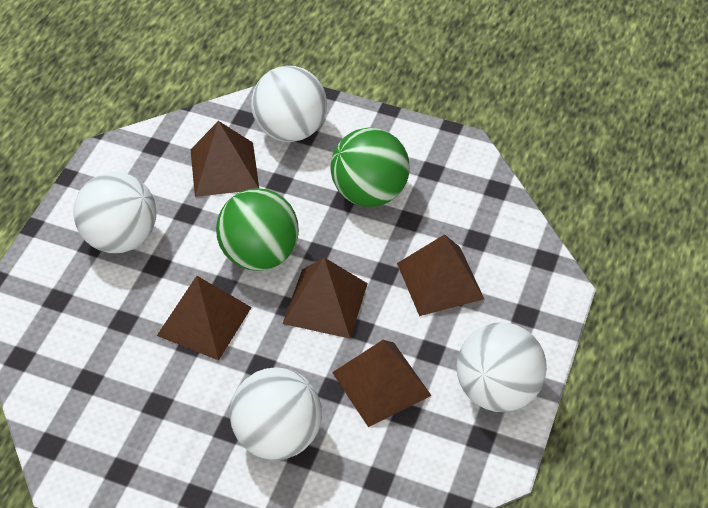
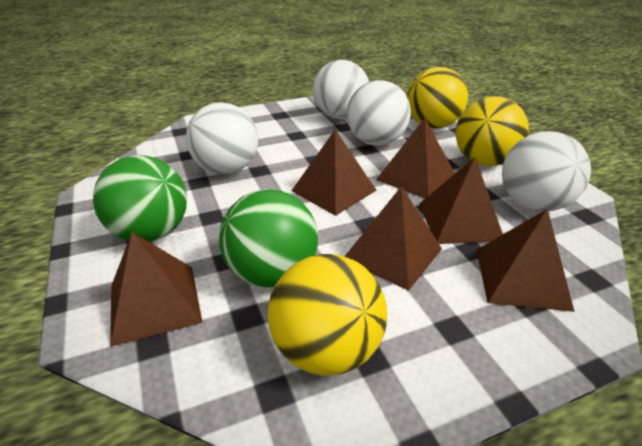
brown pyramid: 5 -> 6
yellow ball: 0 -> 3

